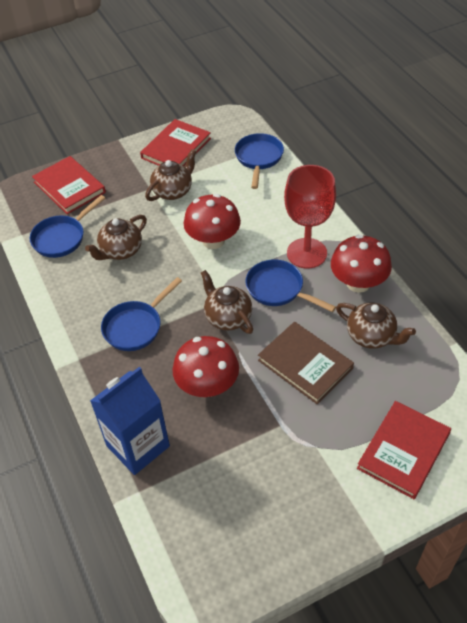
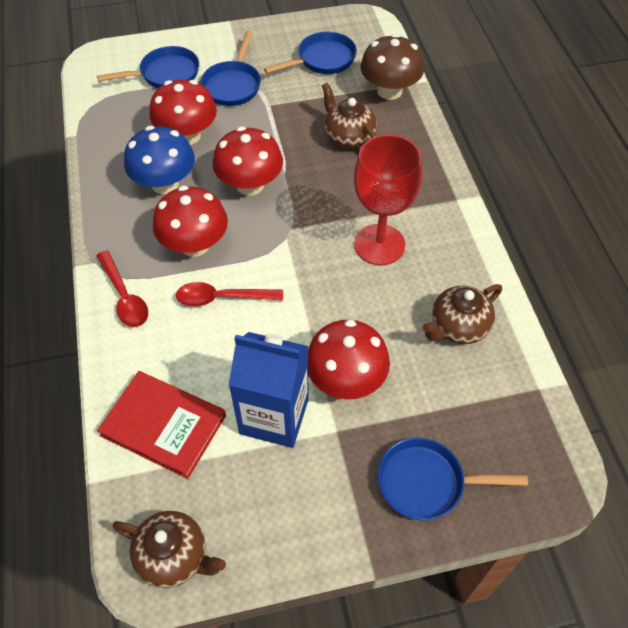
blue mushroom: 0 -> 1
brown book: 1 -> 0
brown mushroom: 0 -> 1
brown teapot: 4 -> 3
red book: 3 -> 1
red mushroom: 3 -> 4
red spoon: 0 -> 2

